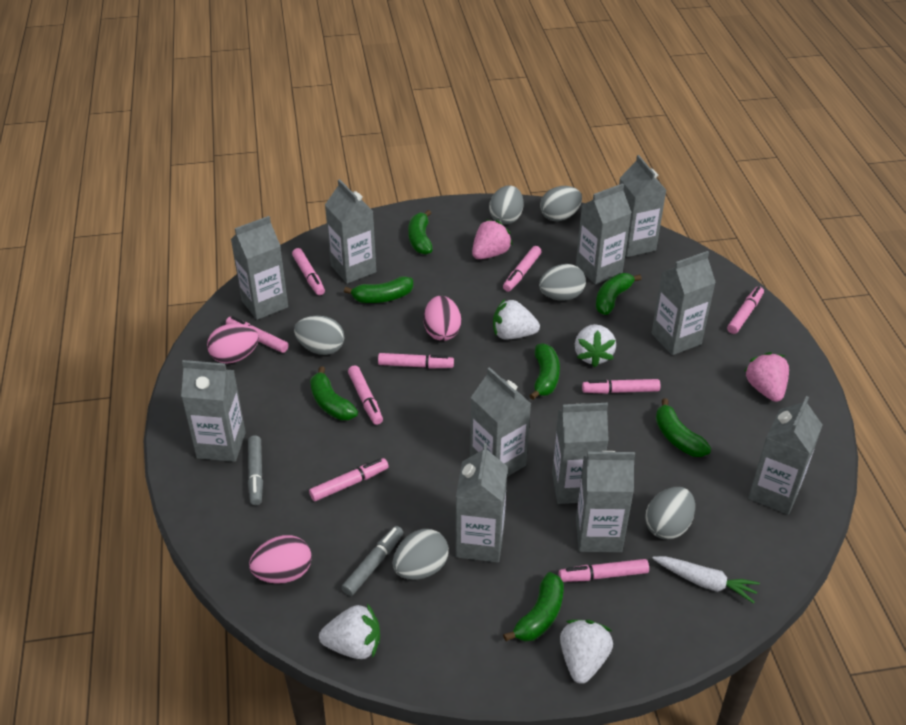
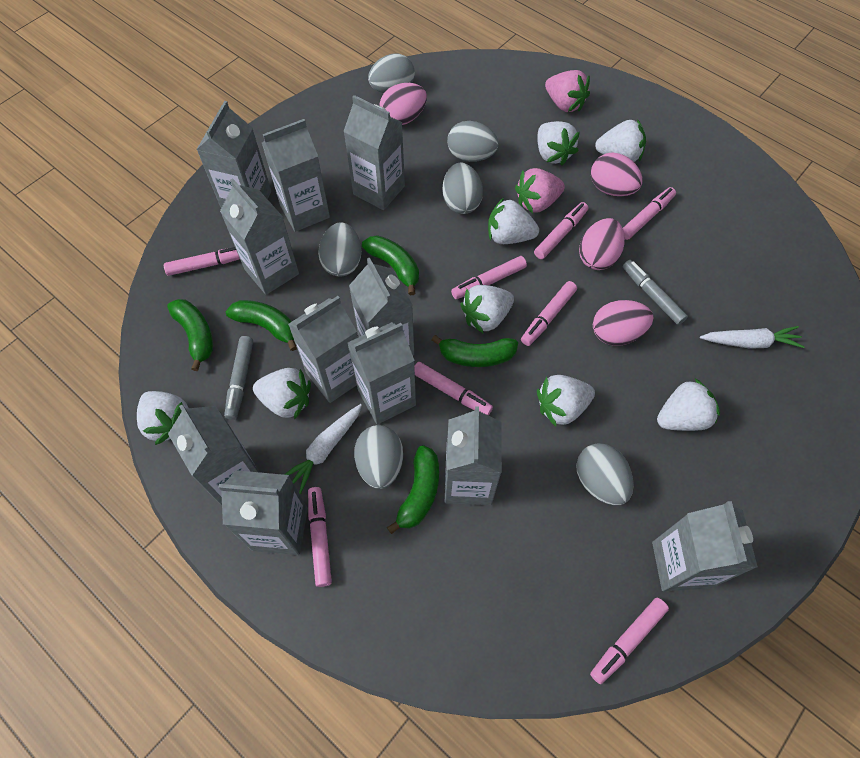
green banana: 7 -> 5
pink egg: 3 -> 4
pink marker: 9 -> 8
white carrot: 1 -> 2
white strawberry: 4 -> 8

